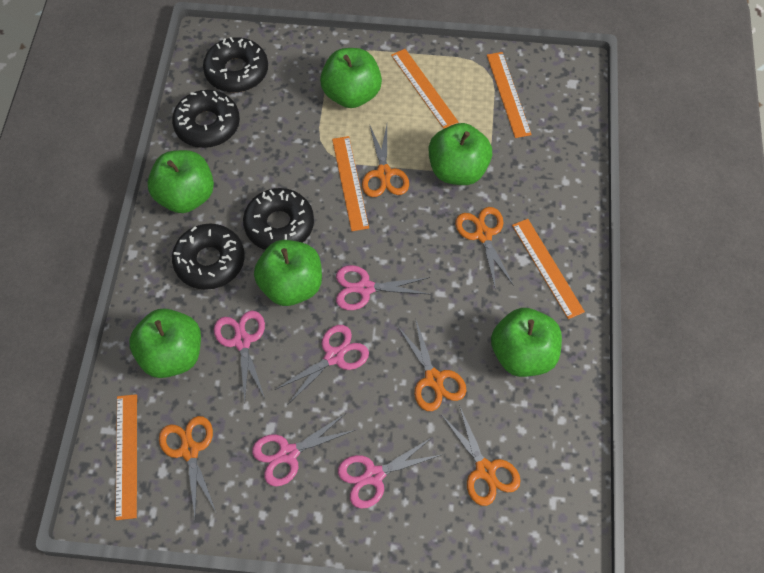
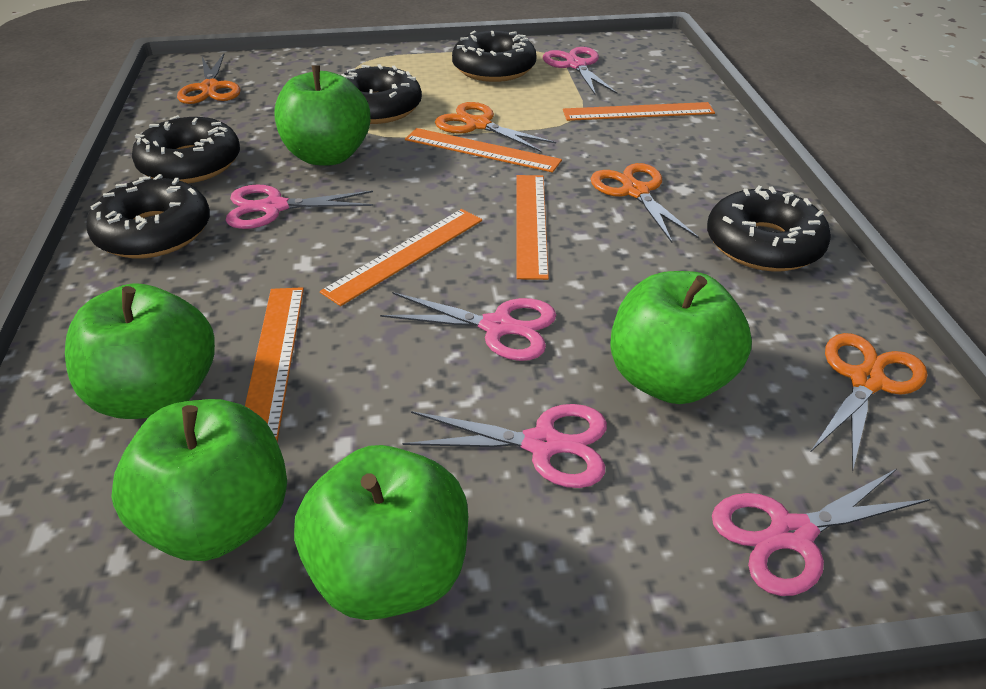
black donut: 4 -> 5
green apple: 6 -> 5
orange scissors: 5 -> 4

